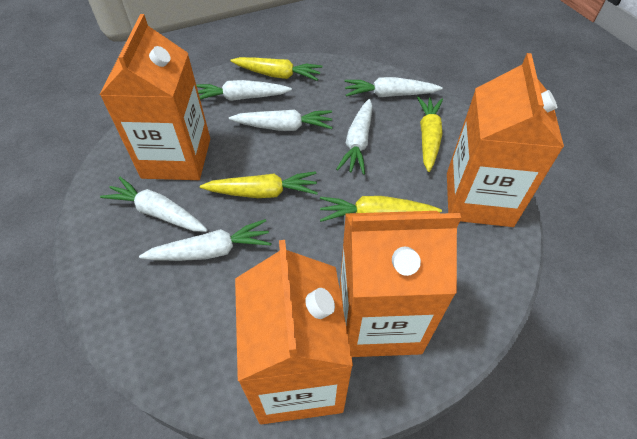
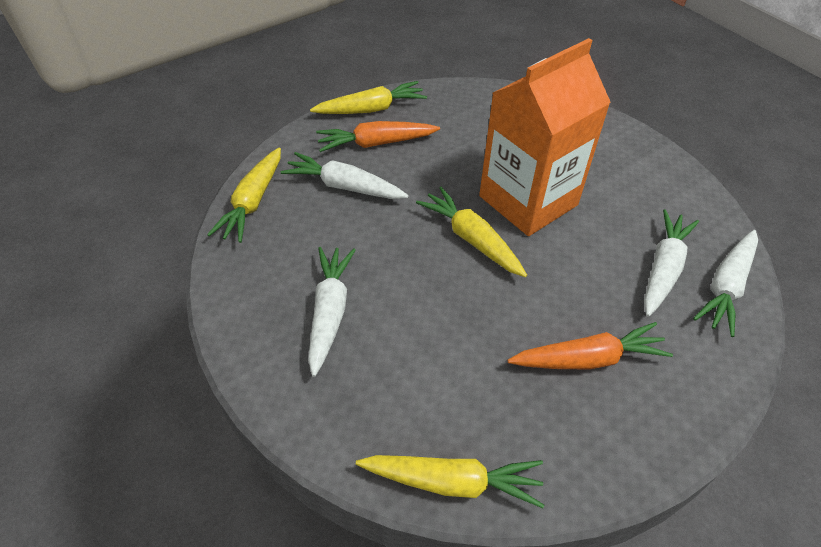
orange carrot: 0 -> 2
orange carton: 4 -> 1
white carrot: 6 -> 4

